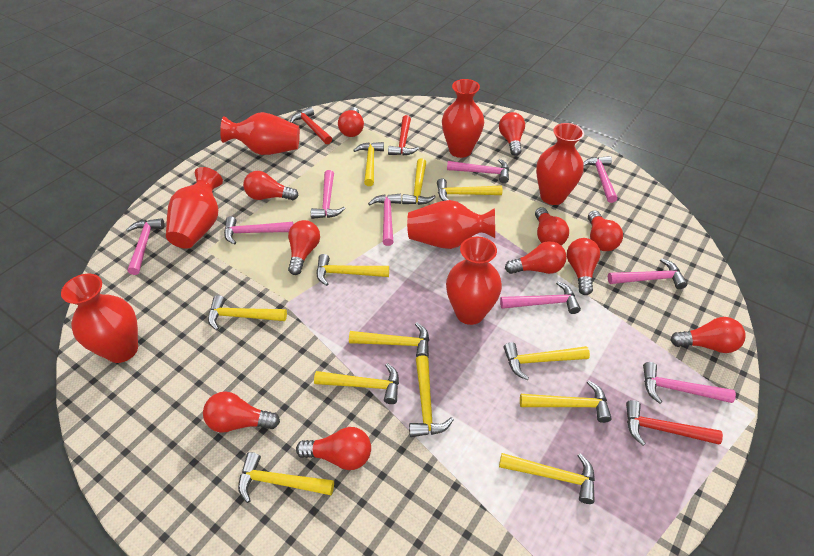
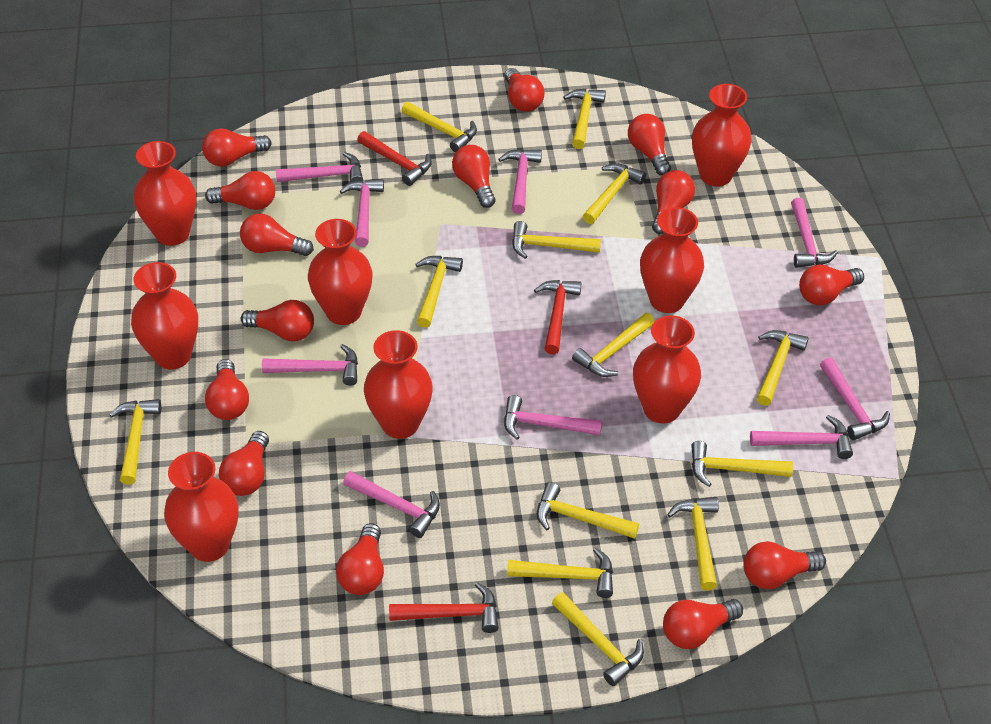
red light bulb: 11 -> 14
red vase: 7 -> 8
yellow hammer: 12 -> 13

